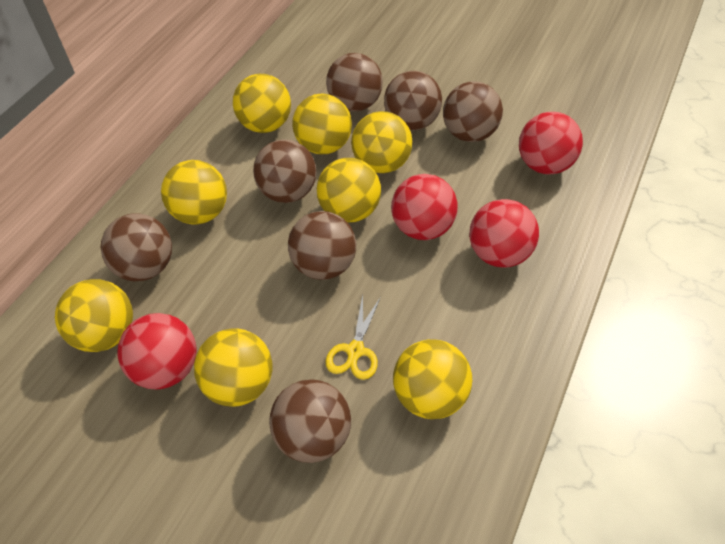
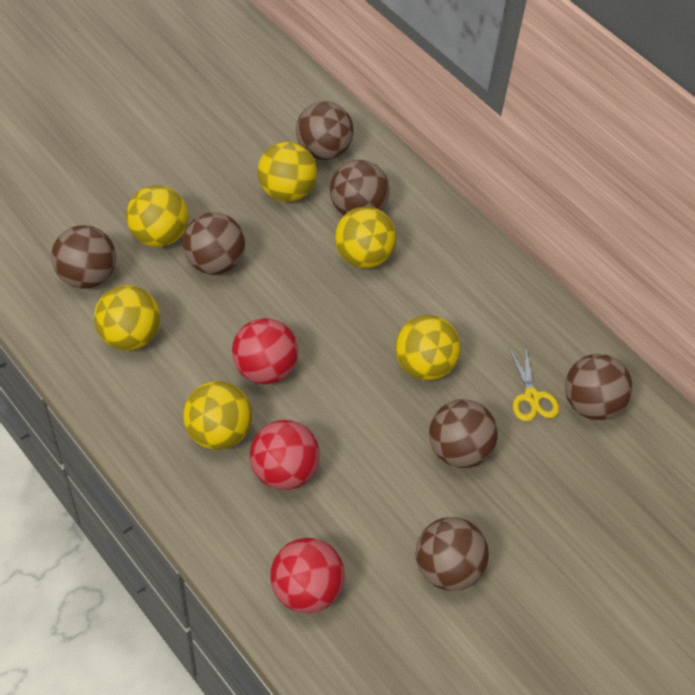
red ball: 4 -> 3
yellow ball: 8 -> 6

